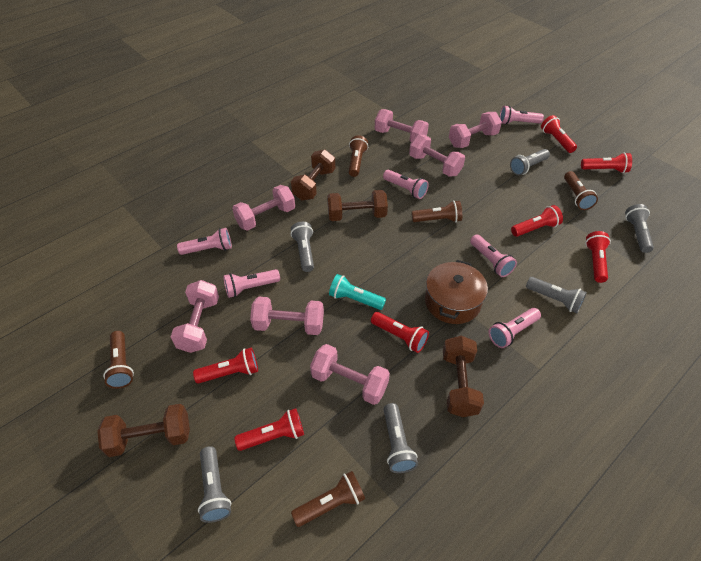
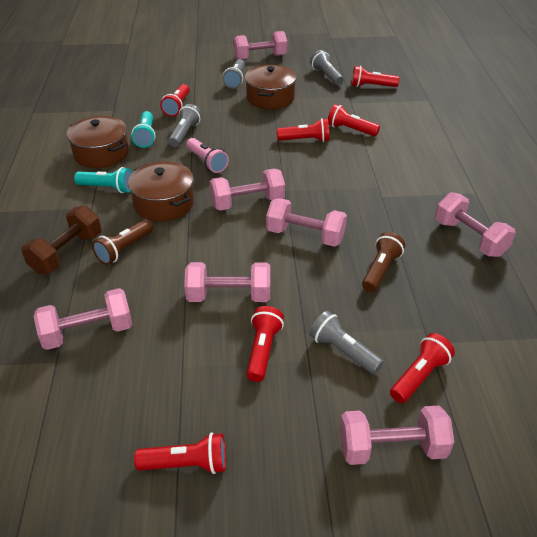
brown dumbbell: 4 -> 1
brown flashlight: 5 -> 2
brown pot: 1 -> 3
grey flashlight: 6 -> 4
pink flashlight: 6 -> 1
turquoise flashlight: 1 -> 2

